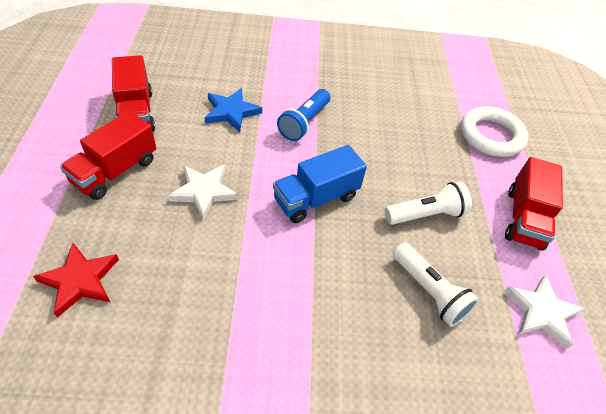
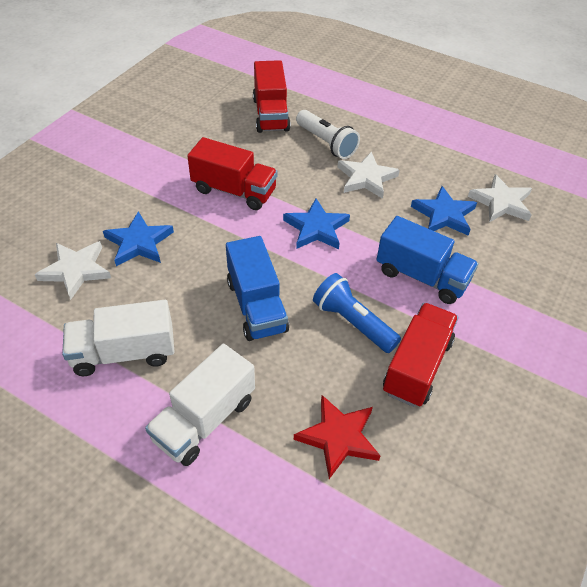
blue star: 1 -> 3
blue truck: 1 -> 2
white flashlight: 2 -> 1
white ring: 1 -> 0
white star: 2 -> 3
white truck: 0 -> 2

